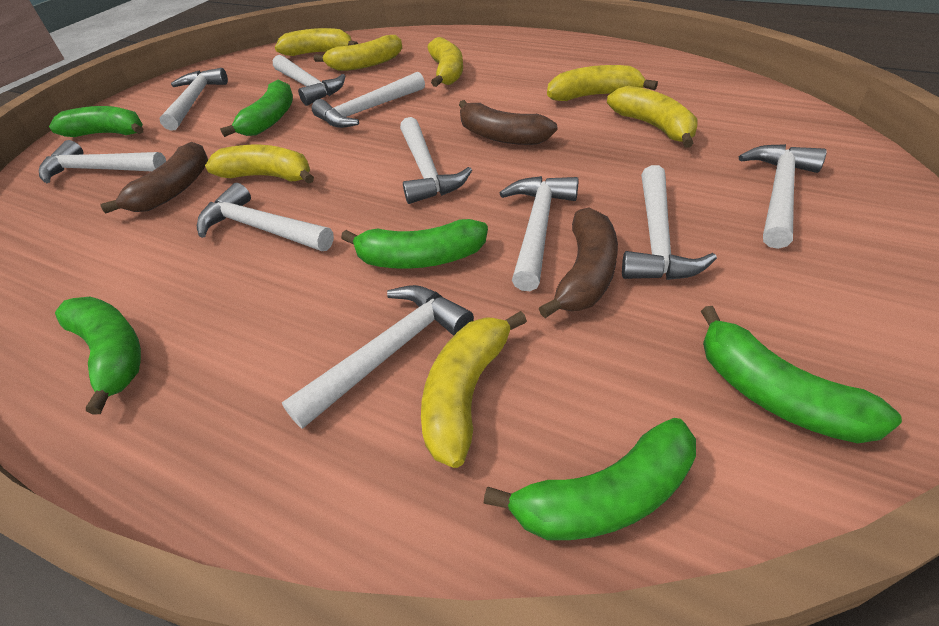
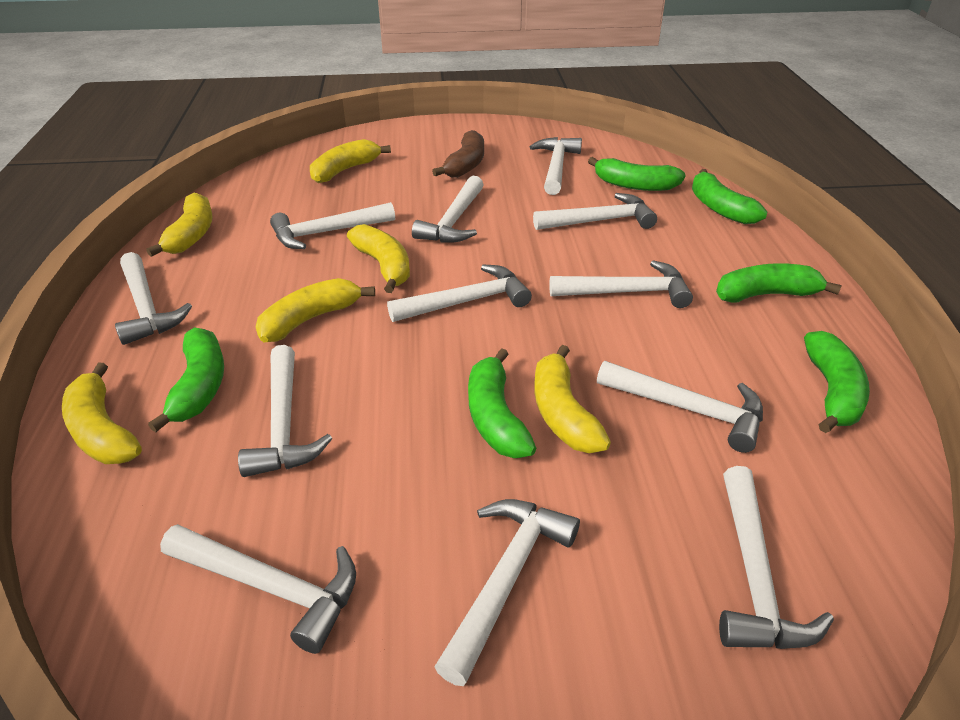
brown banana: 3 -> 1
white hammer: 10 -> 12
yellow banana: 7 -> 6

